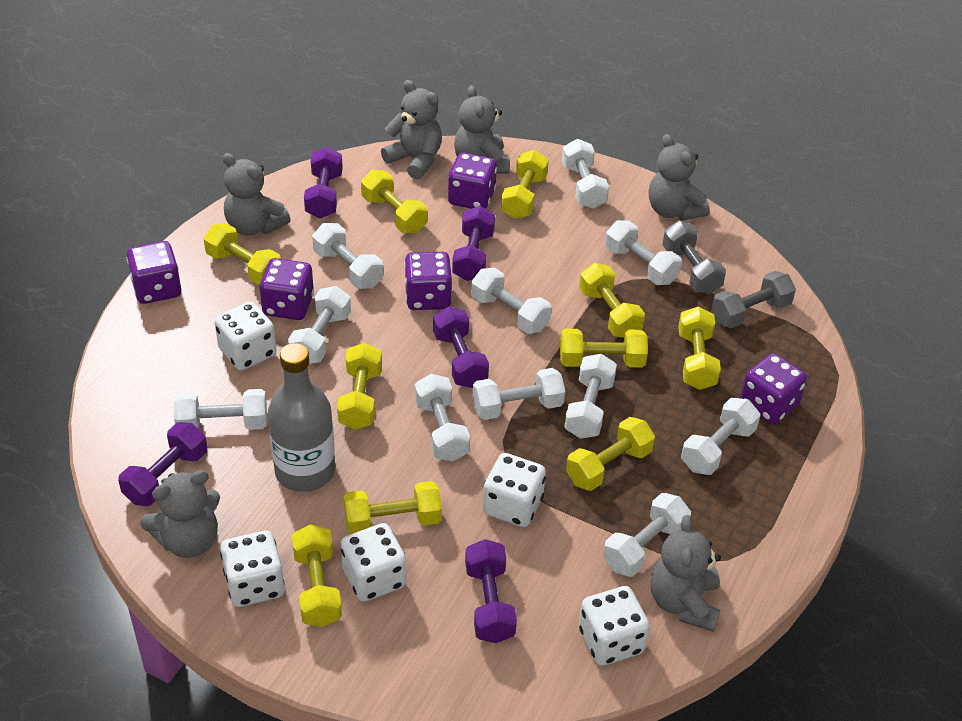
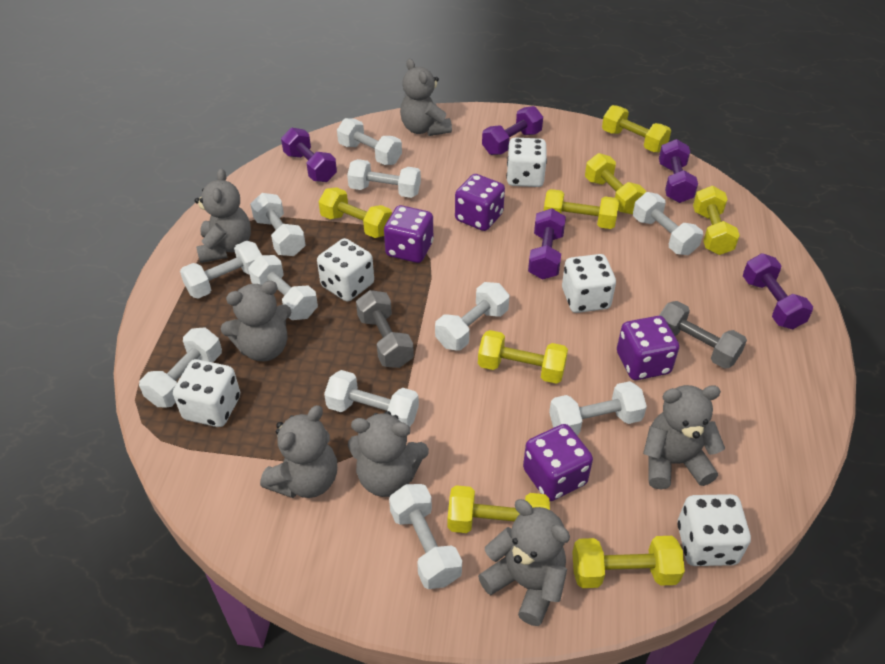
grey bottle: 1 -> 0
grey teddy bear: 6 -> 7
purple dice: 5 -> 4
yellow dumbbell: 10 -> 8

